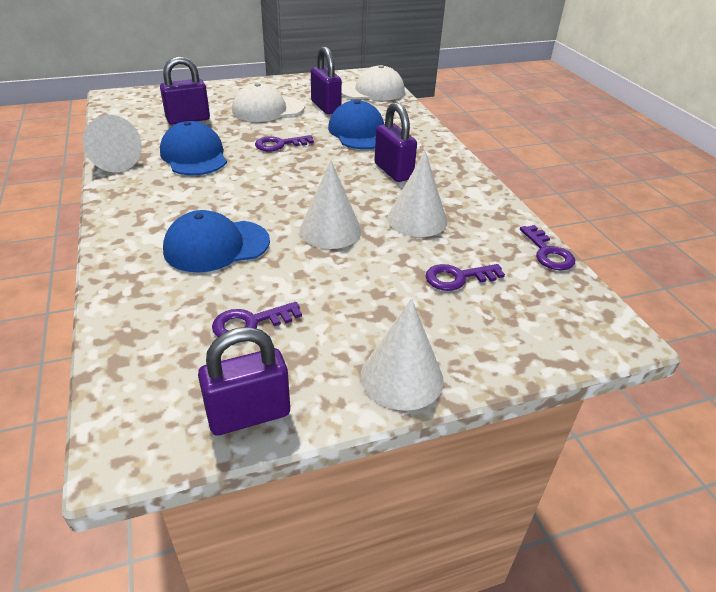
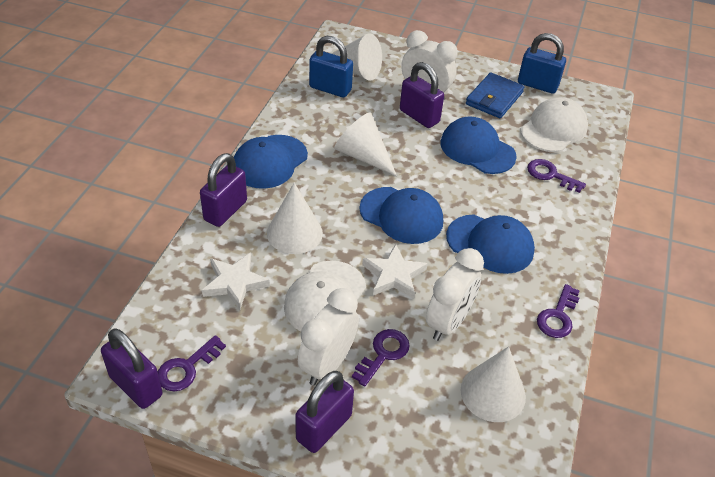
blue cap: 3 -> 4
blue padlock: 0 -> 2
blue wallet: 0 -> 1
white clock: 0 -> 3
white star: 0 -> 2

